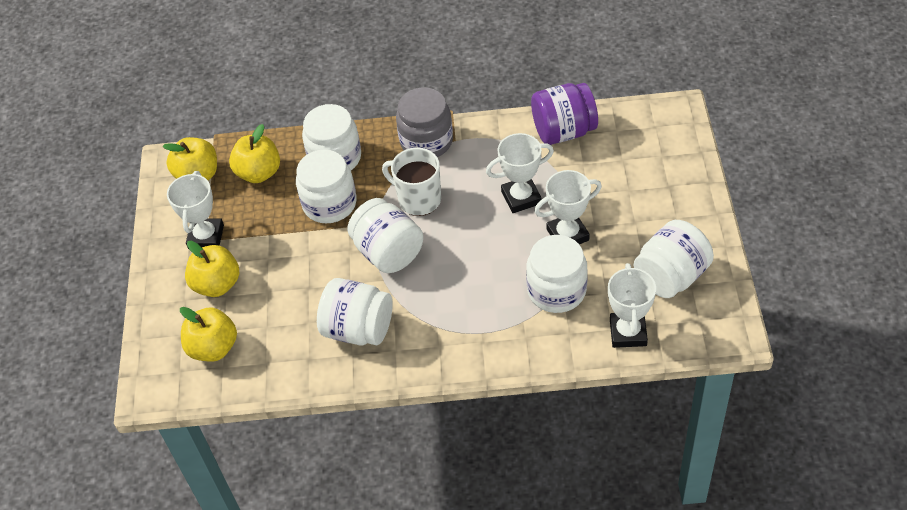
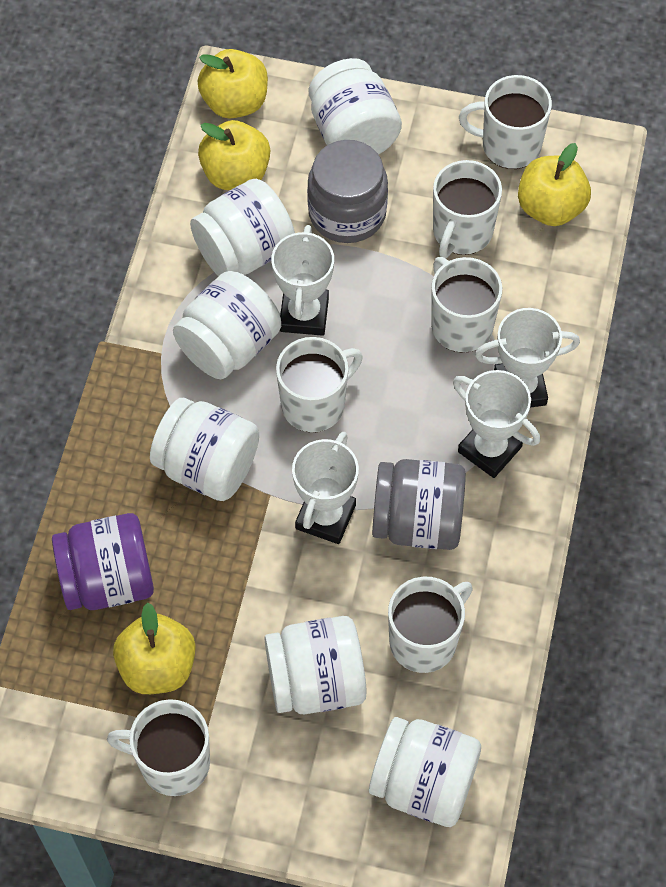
grey jar: 1 -> 2
white mug: 1 -> 6

